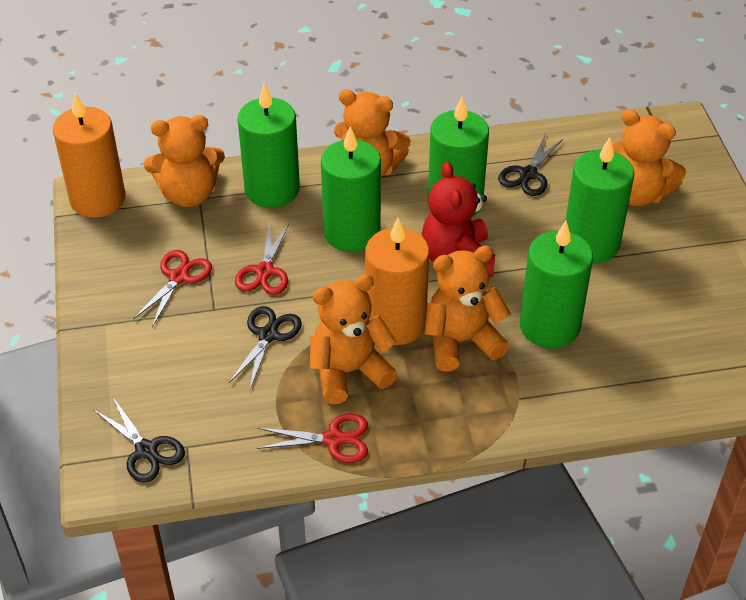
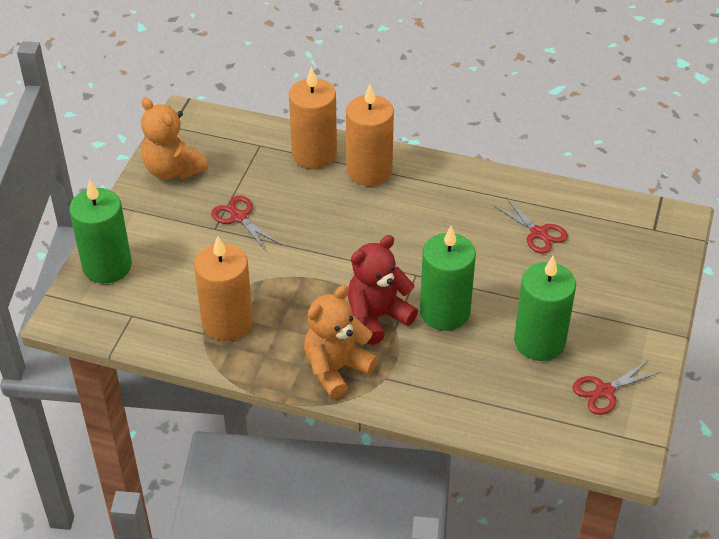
black scissors: 3 -> 0
green candle: 5 -> 3
orange candle: 2 -> 3
orange teddy bear: 5 -> 2

